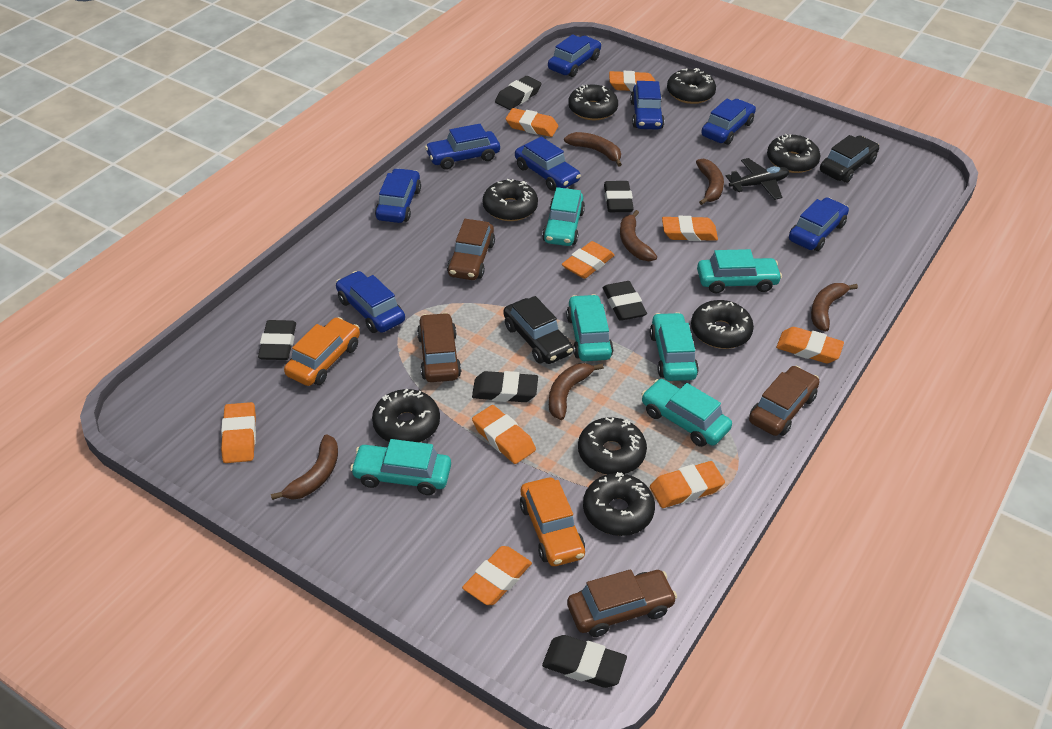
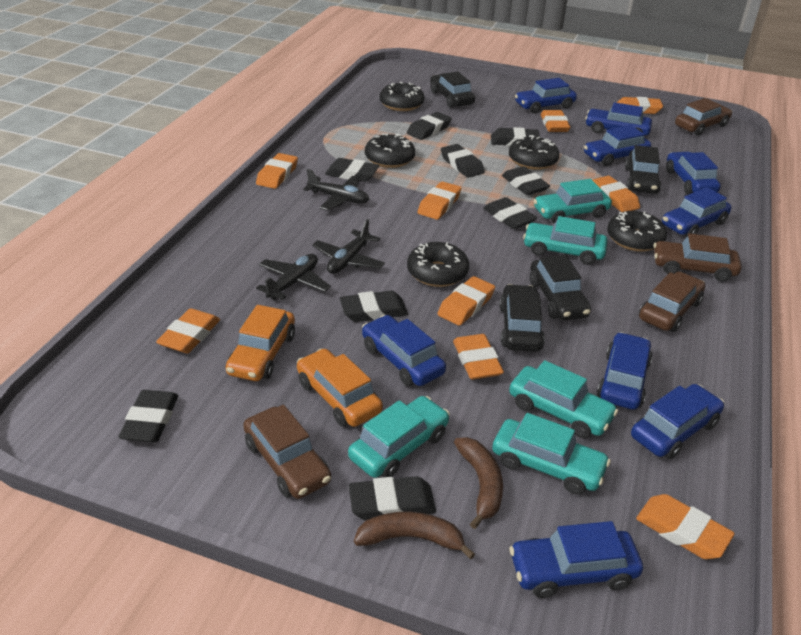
black car: 2 -> 4
black donut: 8 -> 5
black eraser: 6 -> 9
black plane: 1 -> 3
blue car: 8 -> 9
brown banana: 6 -> 2
turquoise car: 6 -> 5

